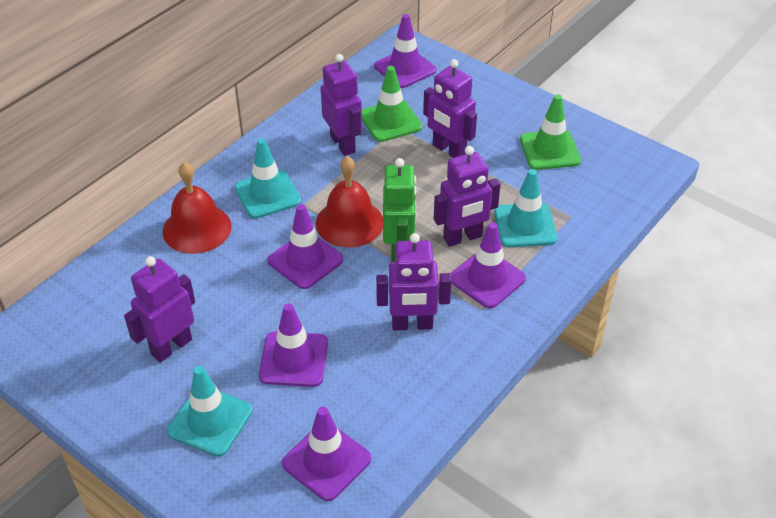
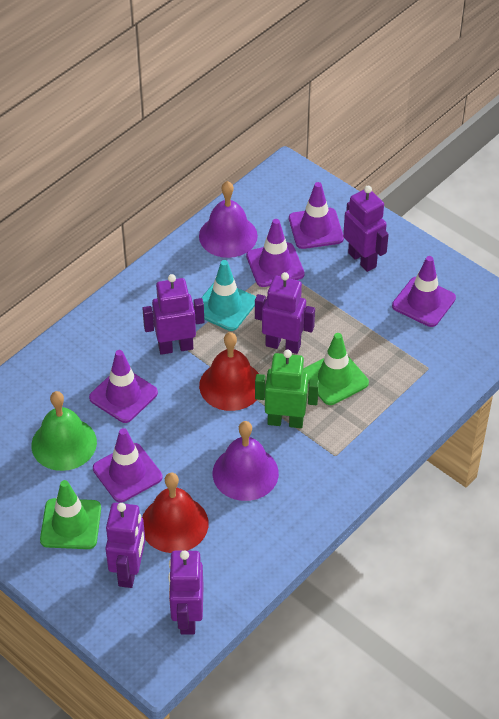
green bell: 0 -> 1
purple bell: 0 -> 2
turquoise traffic cone: 3 -> 1

